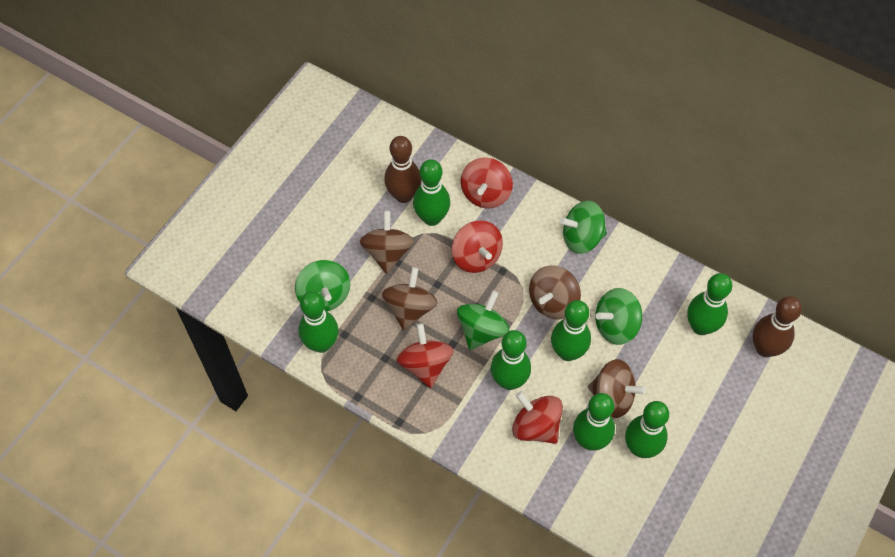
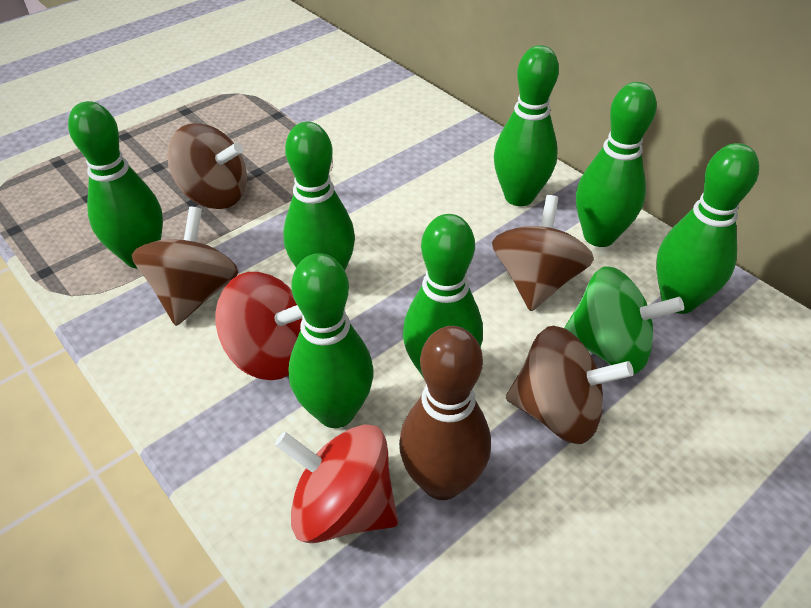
brown bowling pin: 2 -> 1
green spinning top: 4 -> 1
red spinning top: 4 -> 2

